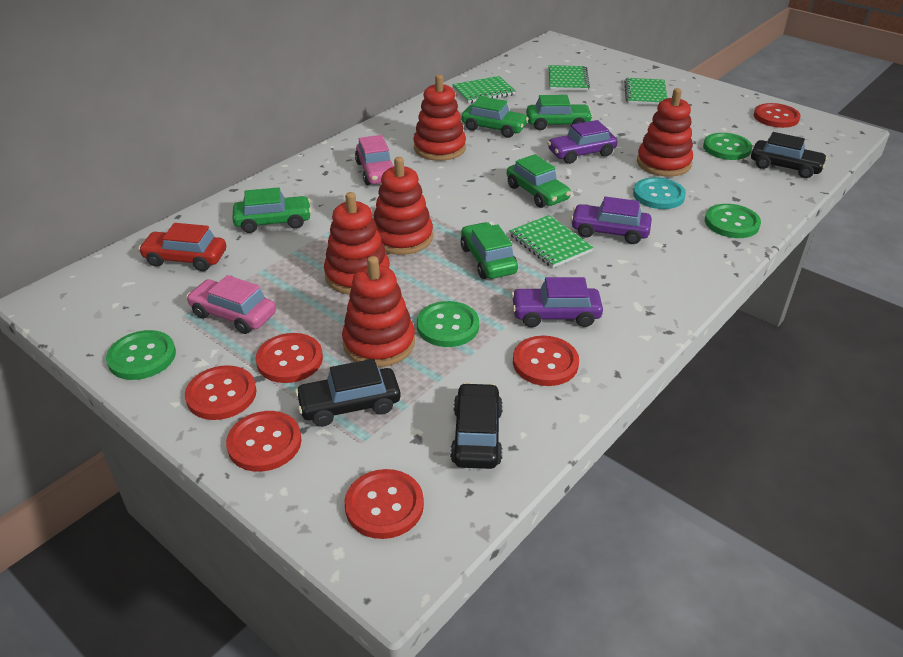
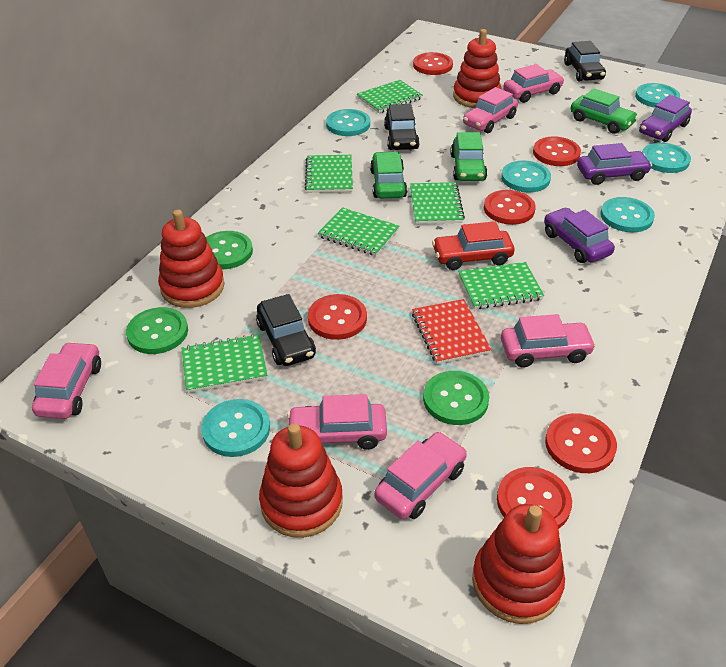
green button: 4 -> 3
green car: 5 -> 3
green notebook: 4 -> 6
pink car: 2 -> 6
red notebook: 0 -> 1
red stacking toy: 5 -> 4
turquoise button: 1 -> 6

